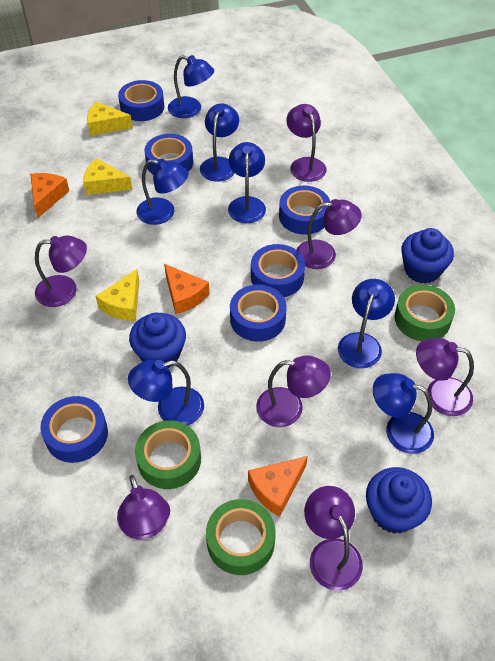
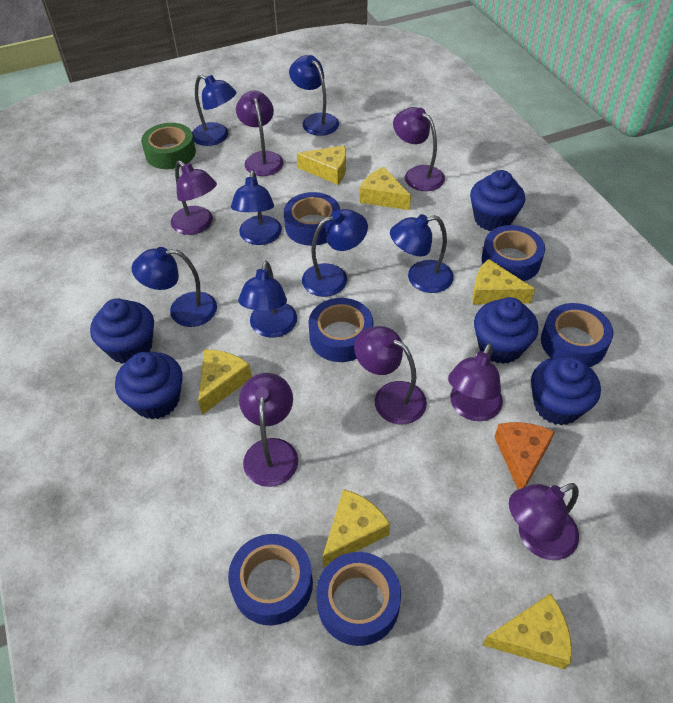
blue cupcake: 3 -> 5
green tape: 3 -> 1
orange cheese: 3 -> 1
yellow cheese: 3 -> 6

